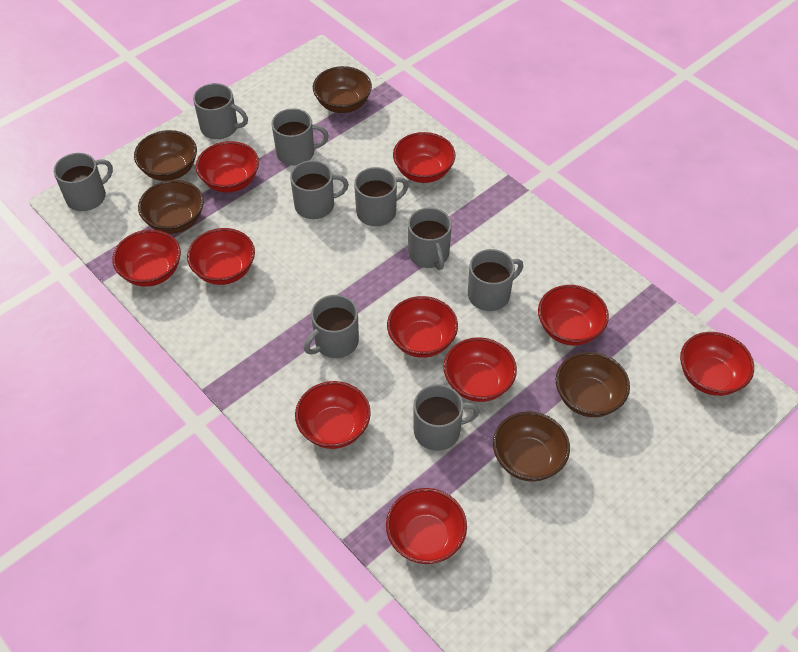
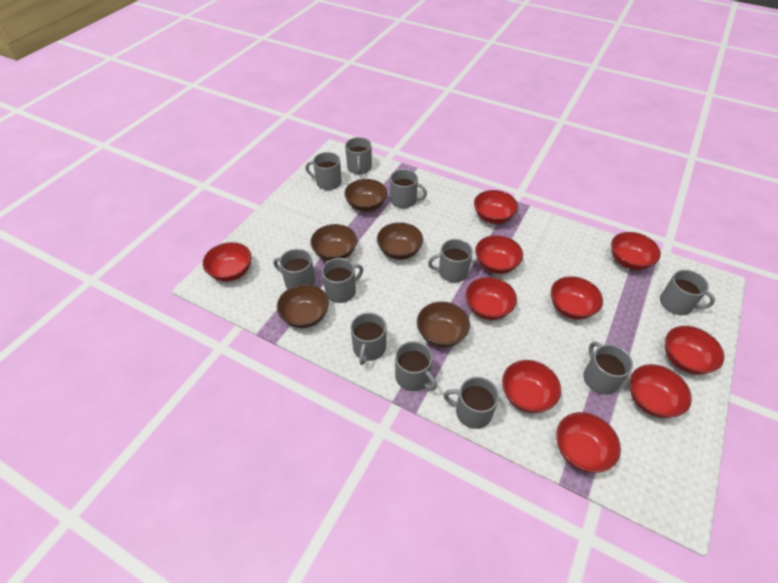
grey mug: 9 -> 11

